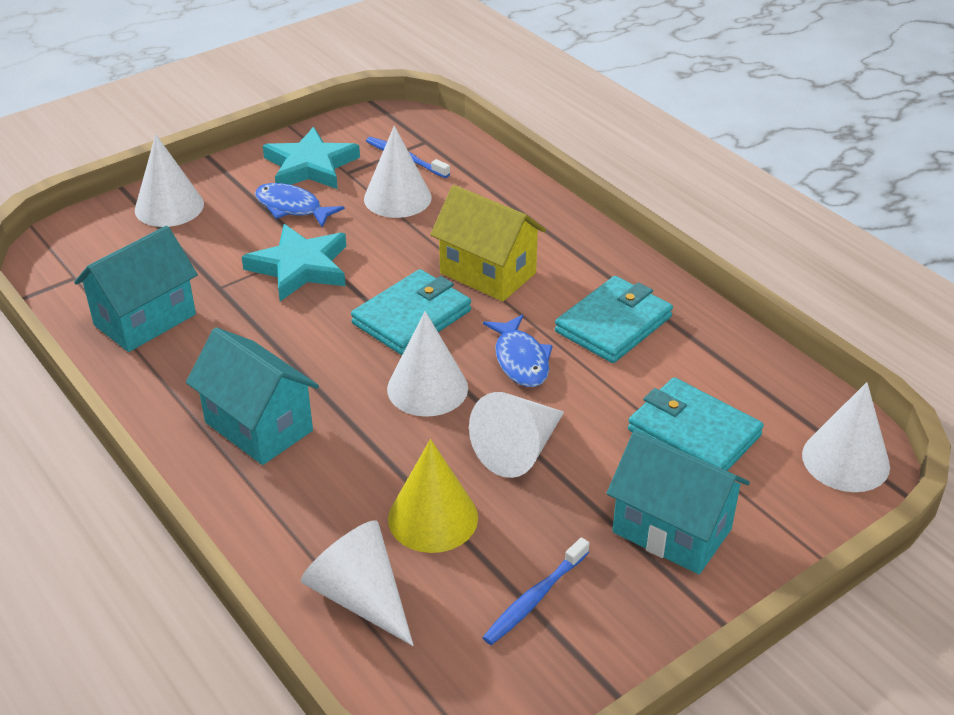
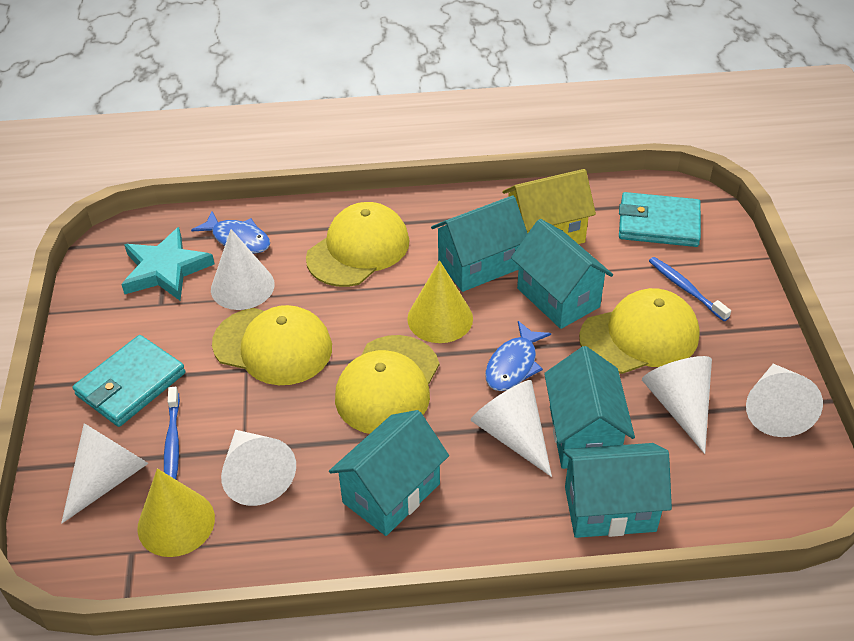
turquoise house: 3 -> 5
turquoise star: 2 -> 1
turquoise wallet: 3 -> 2
yellow cap: 0 -> 4
yellow cone: 1 -> 2

